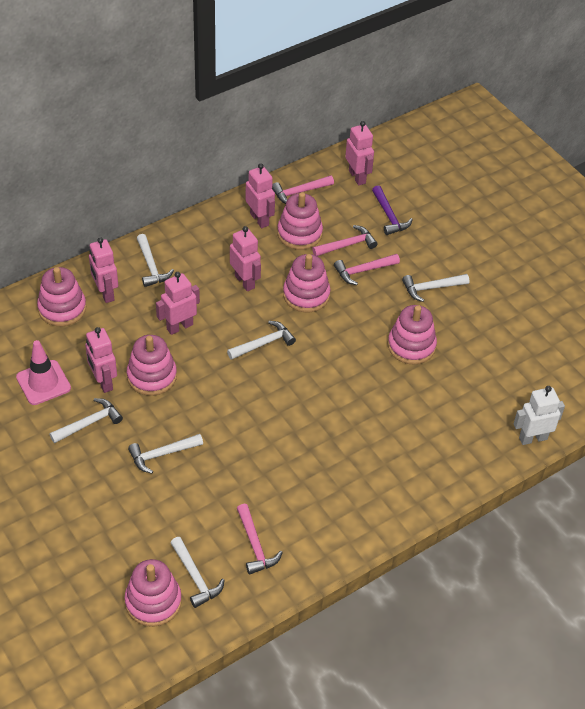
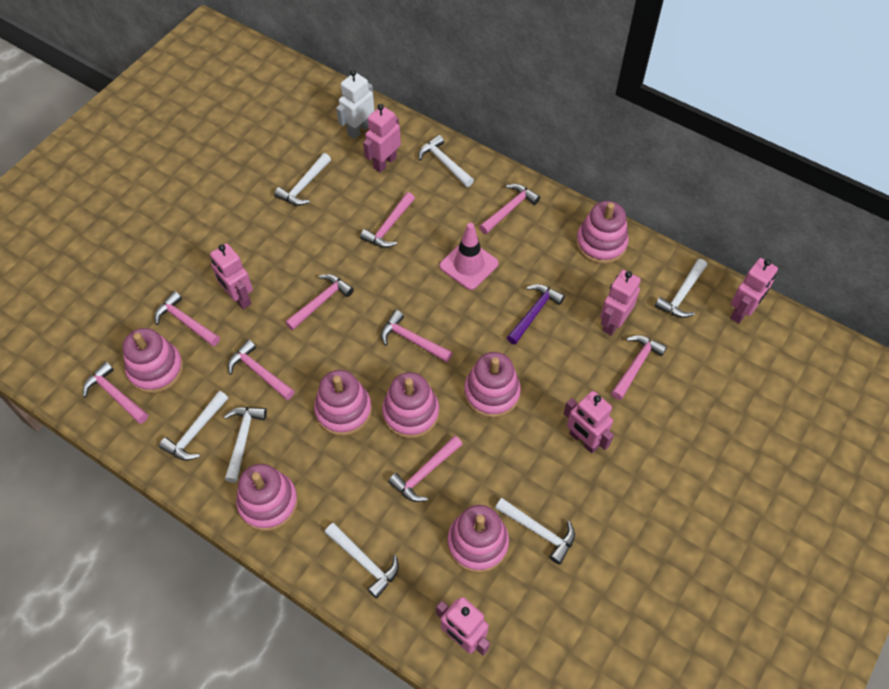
pink hammer: 4 -> 9
pink stacking toy: 6 -> 7
white hammer: 6 -> 7

